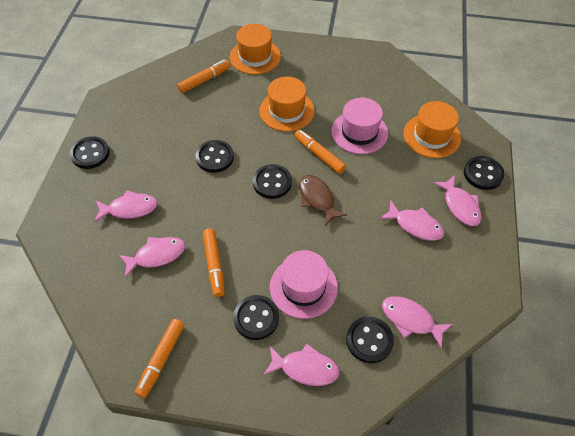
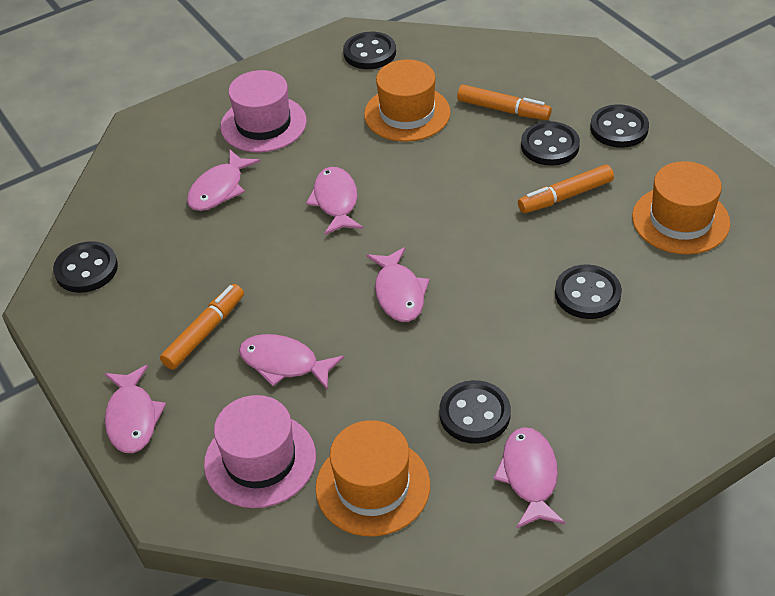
brown fish: 1 -> 0
orange marker: 4 -> 3

